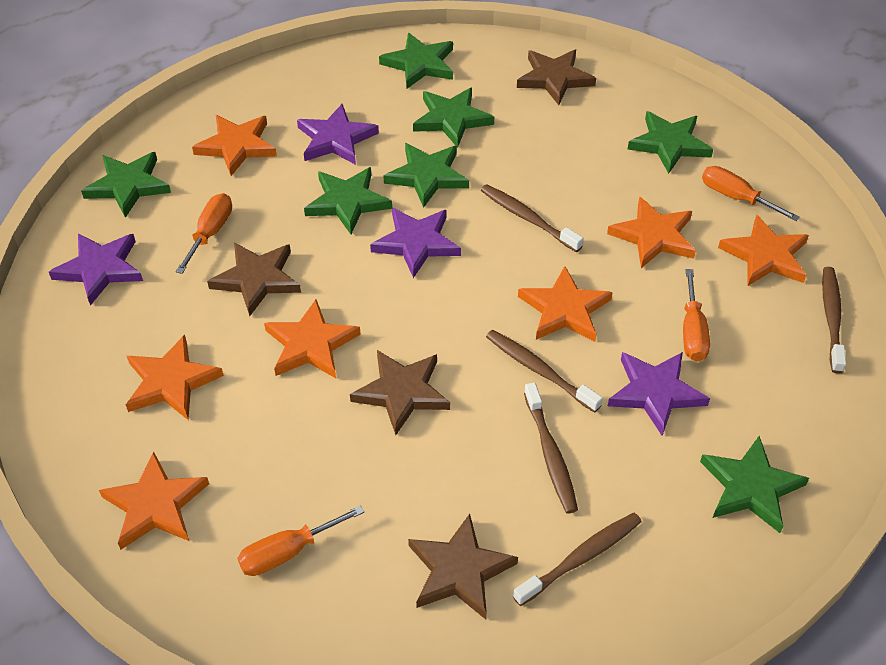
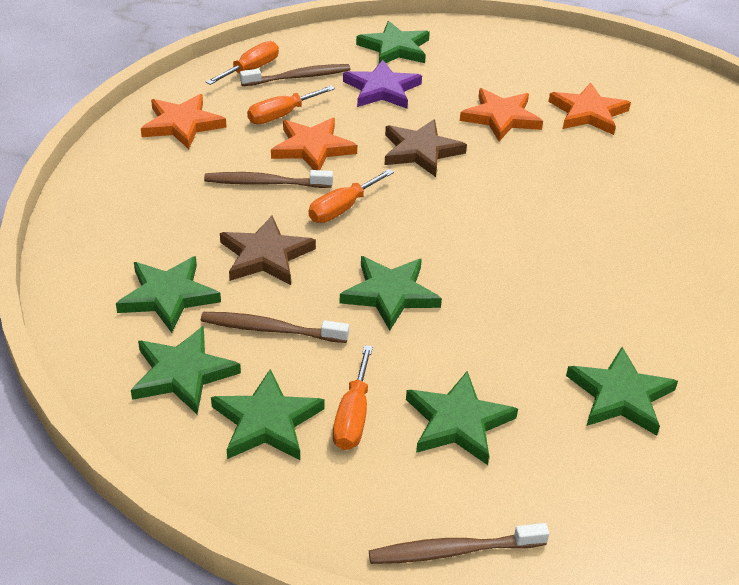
brown star: 4 -> 2
brown toothbrush: 5 -> 4
orange star: 7 -> 4
purple star: 4 -> 1

